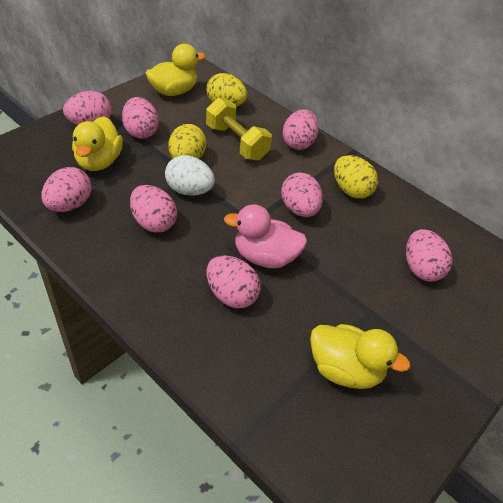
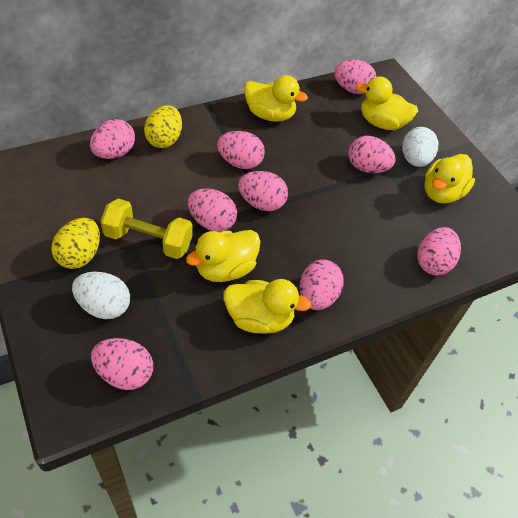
pink duck: 1 -> 0
pink egg: 8 -> 9
white egg: 1 -> 2
yellow duck: 3 -> 5
yellow egg: 3 -> 2

